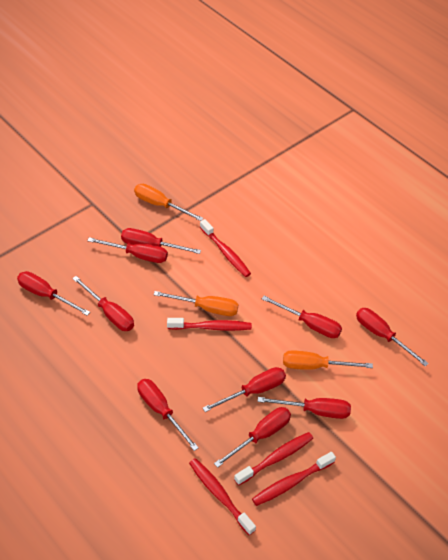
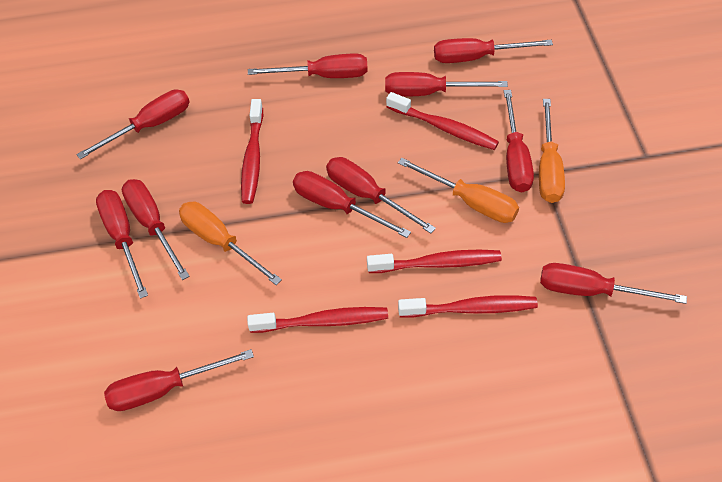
red screwdriver: 10 -> 11

